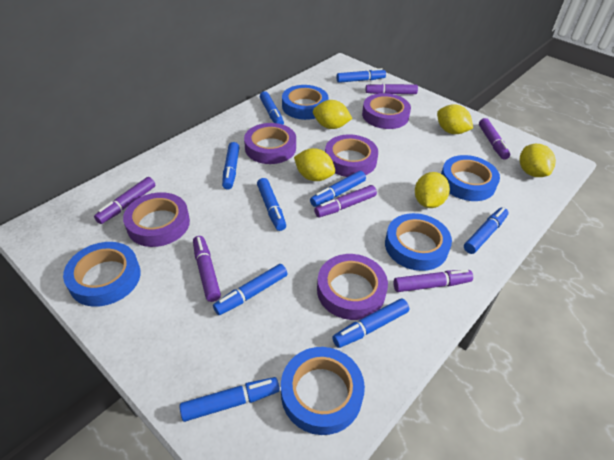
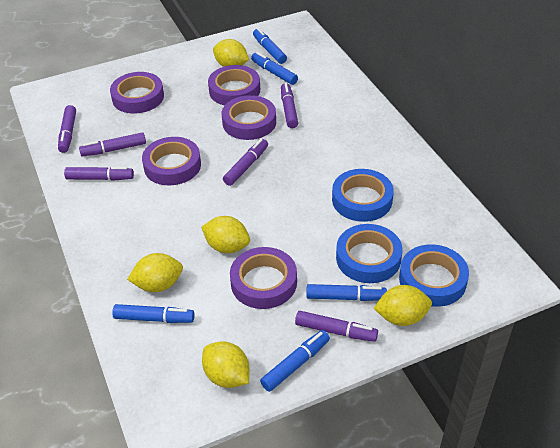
blue marker: 9 -> 5
blue tape: 5 -> 3

